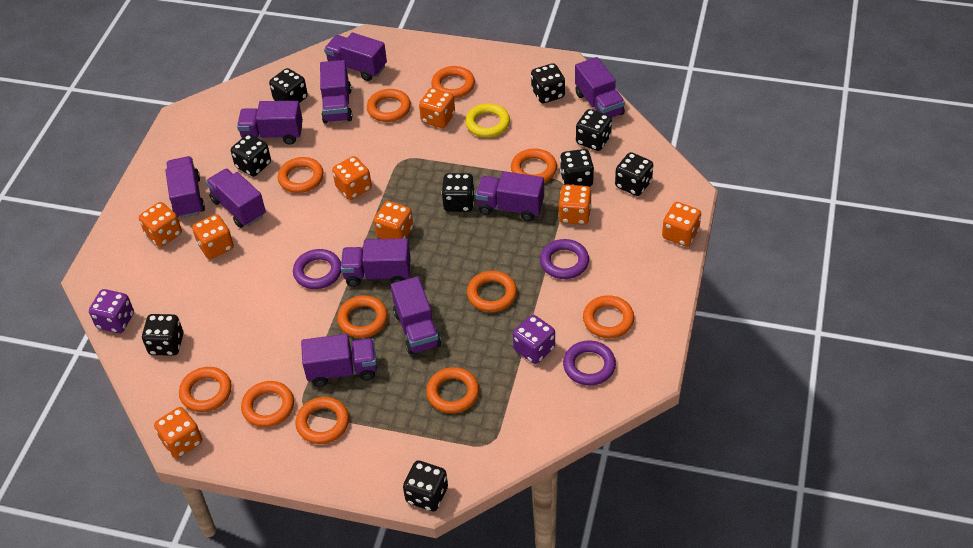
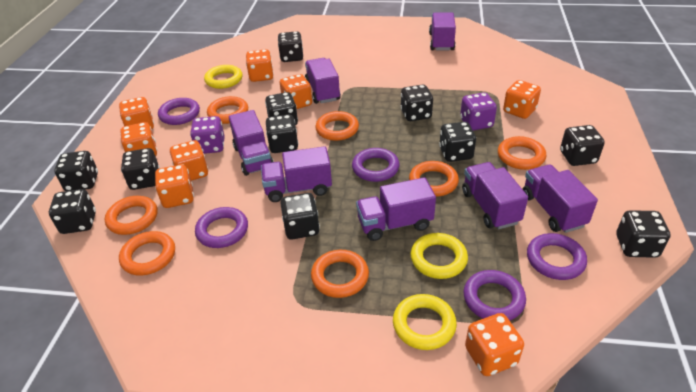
black dice: 9 -> 11
orange ring: 11 -> 7
purple ring: 3 -> 5
purple truck: 10 -> 7
yellow ring: 1 -> 3

